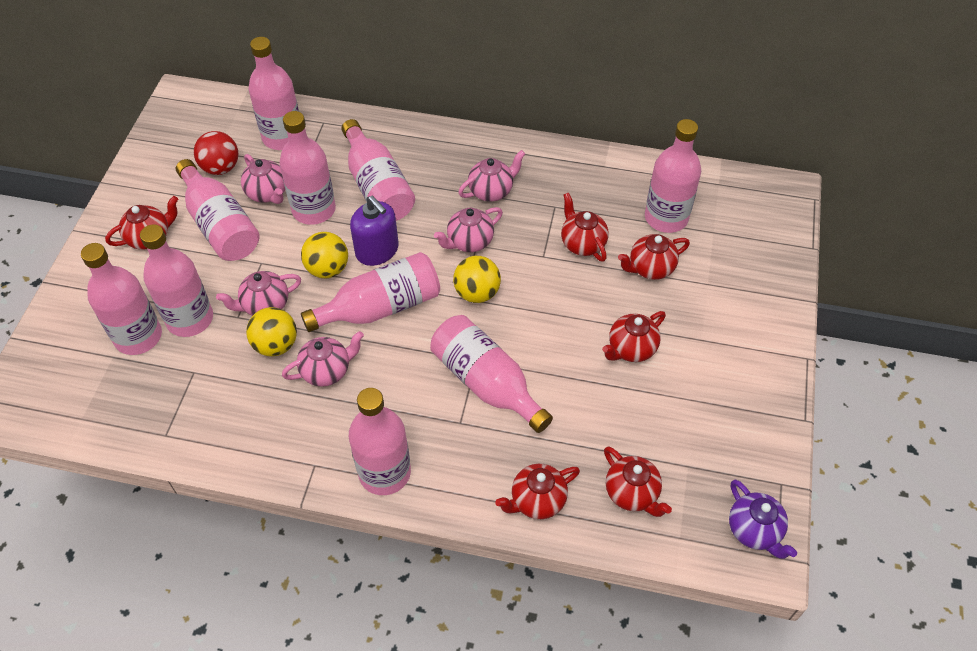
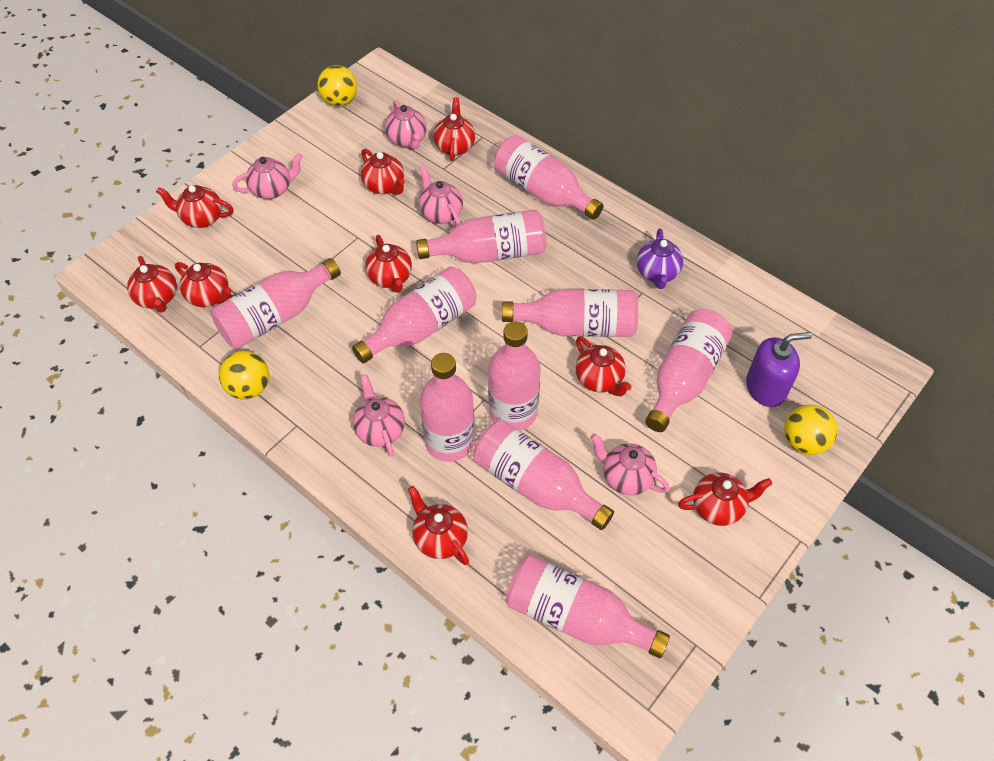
red ball: 1 -> 0
red teapot: 6 -> 9

